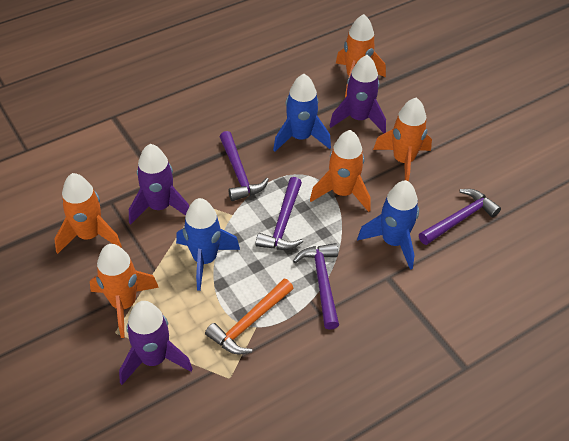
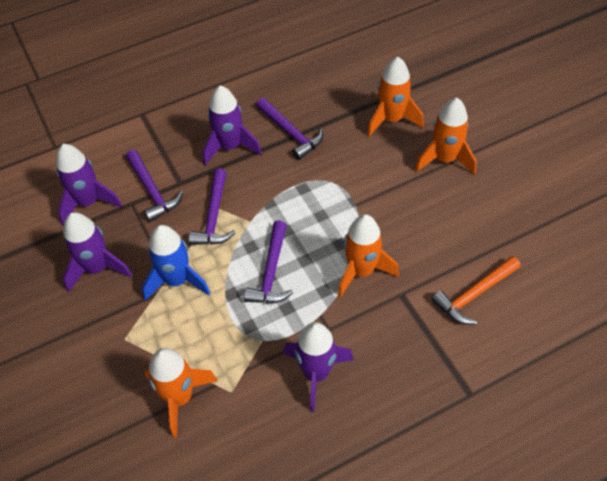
blue rocket: 3 -> 1
orange rocket: 5 -> 4
purple rocket: 3 -> 4

